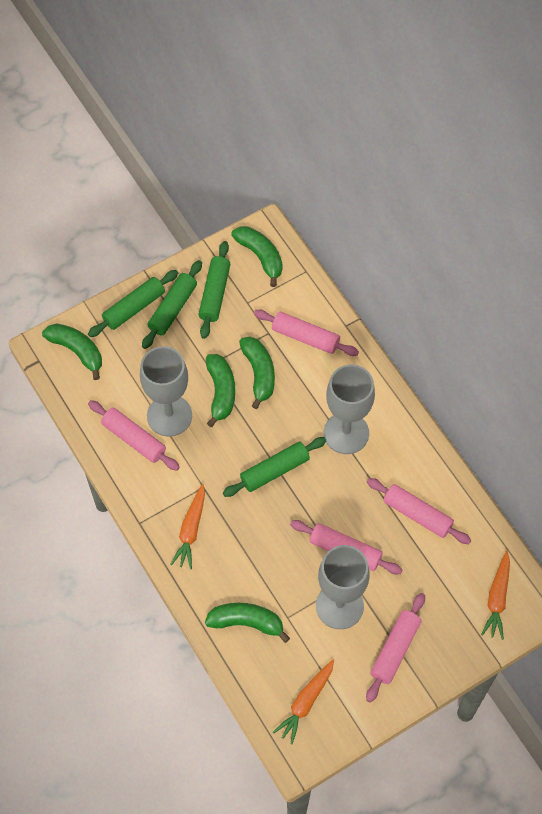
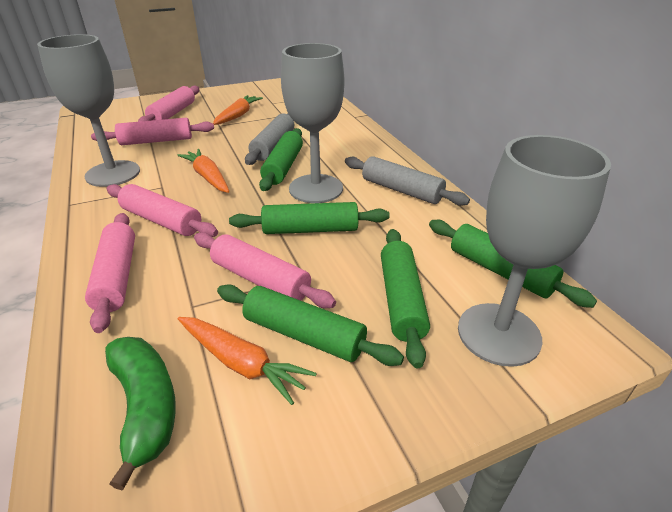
green banana: 5 -> 1
green rolling pin: 4 -> 5
grey rolling pin: 0 -> 2

